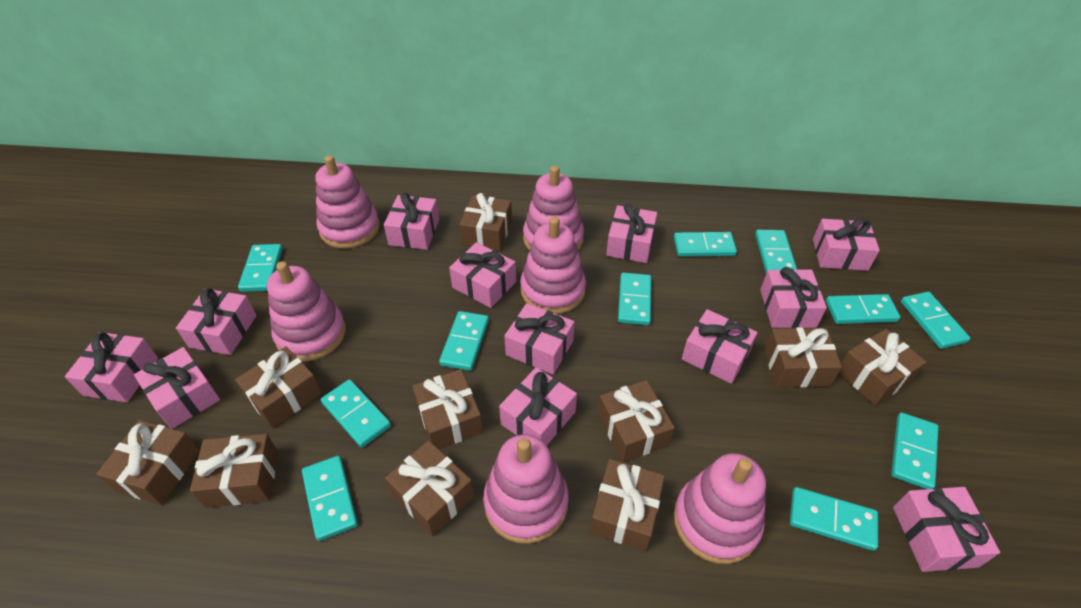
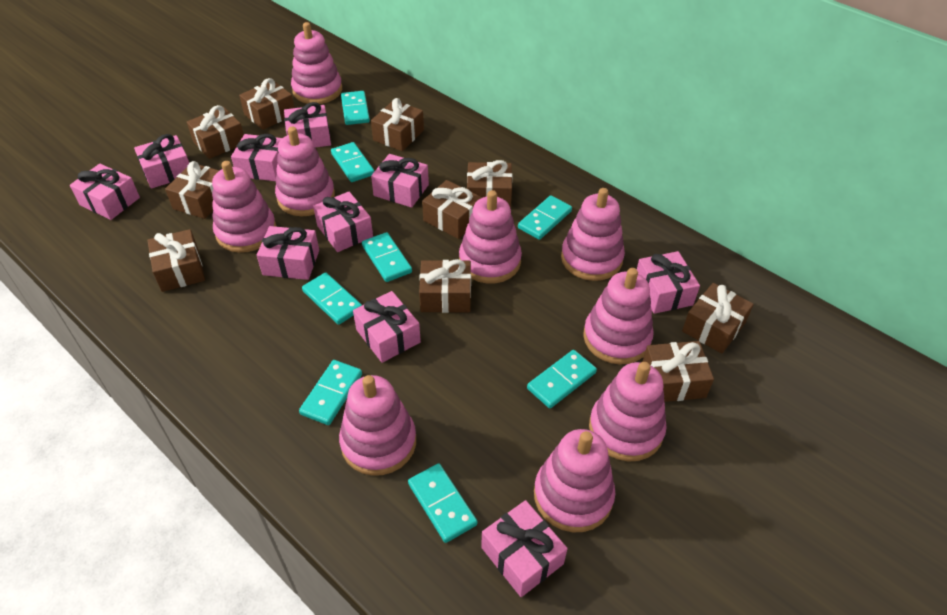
pink gift: 12 -> 10
pink stacking toy: 6 -> 9
turquoise domino: 11 -> 8

